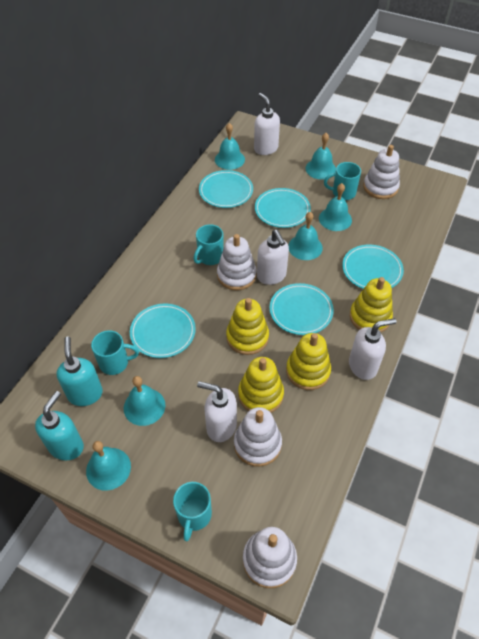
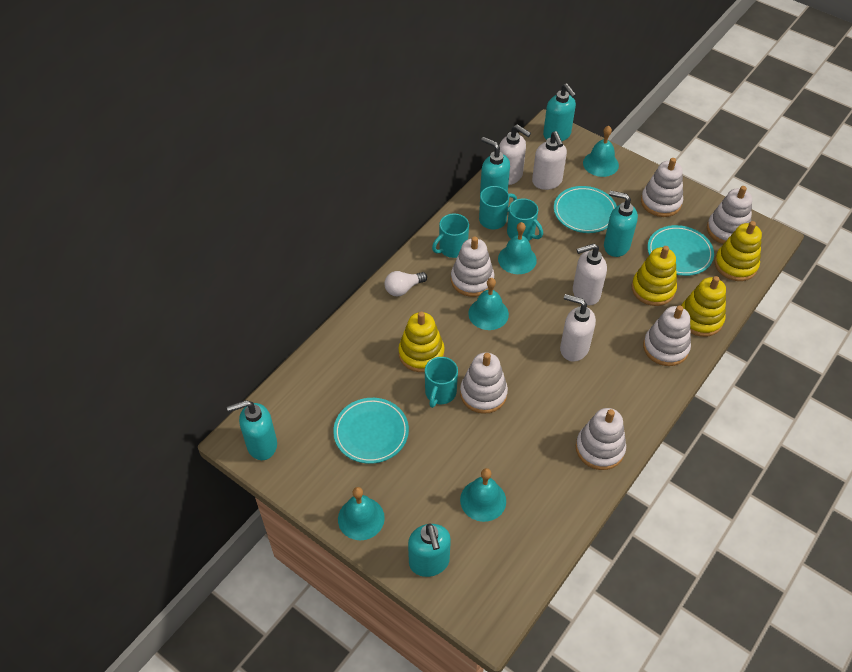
turquoise bell: 6 -> 5
turquoise plate: 5 -> 3
turquoise soap dispenser: 2 -> 5
white light bulb: 0 -> 1
white stacking toy: 4 -> 6

